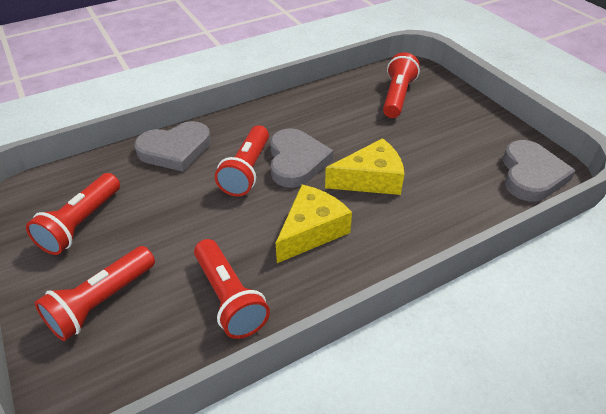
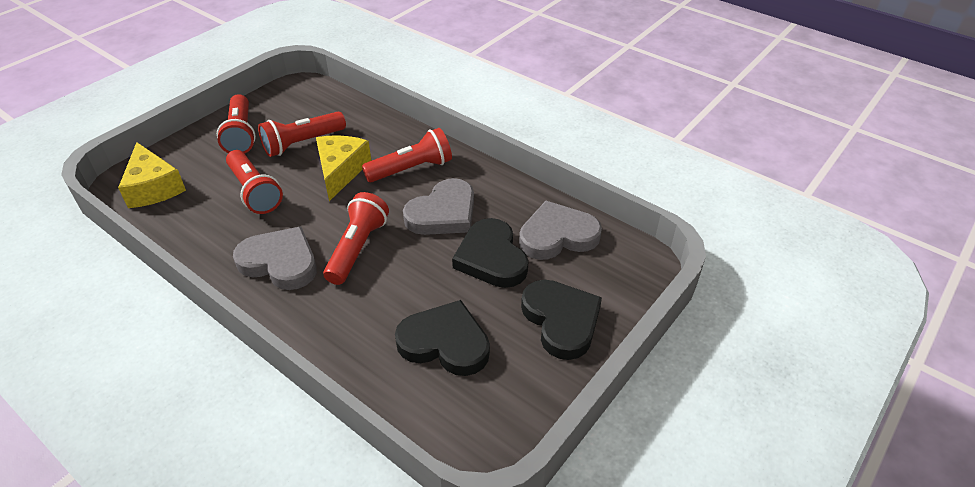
black heart: 0 -> 3

